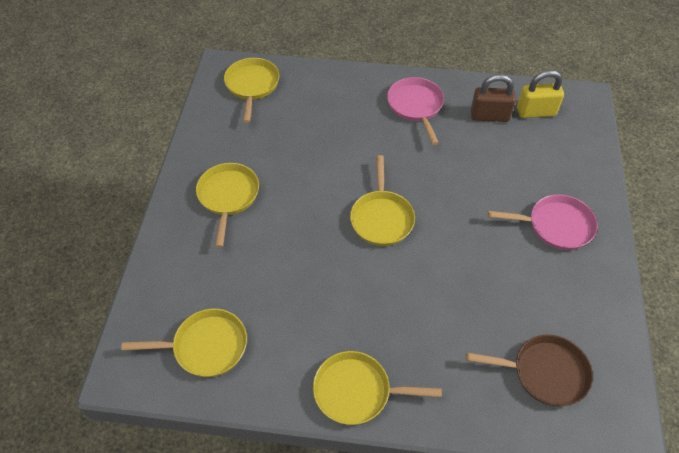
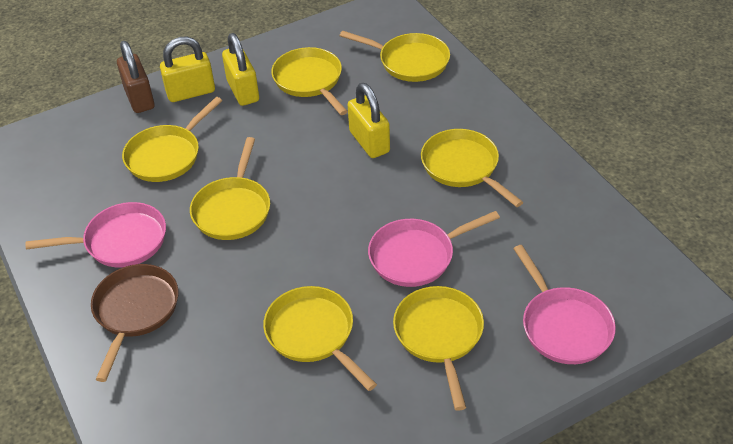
pink pan: 2 -> 3
yellow padlock: 1 -> 3
yellow pan: 5 -> 7

